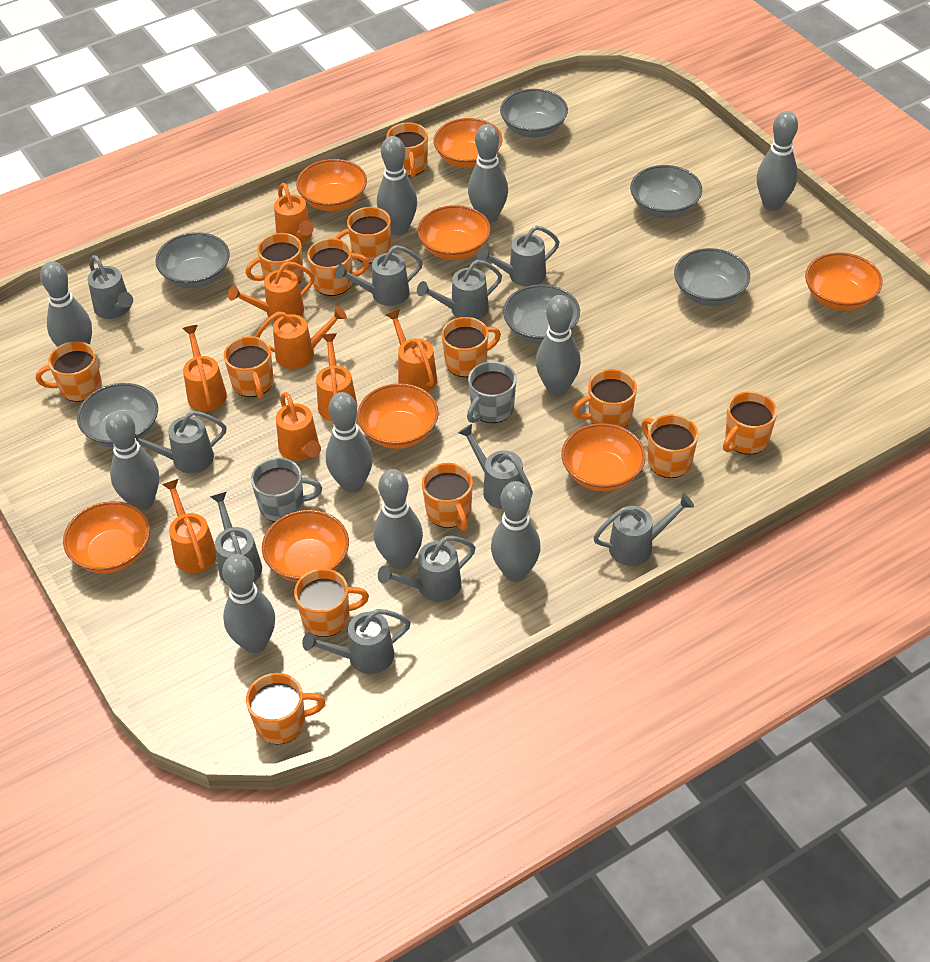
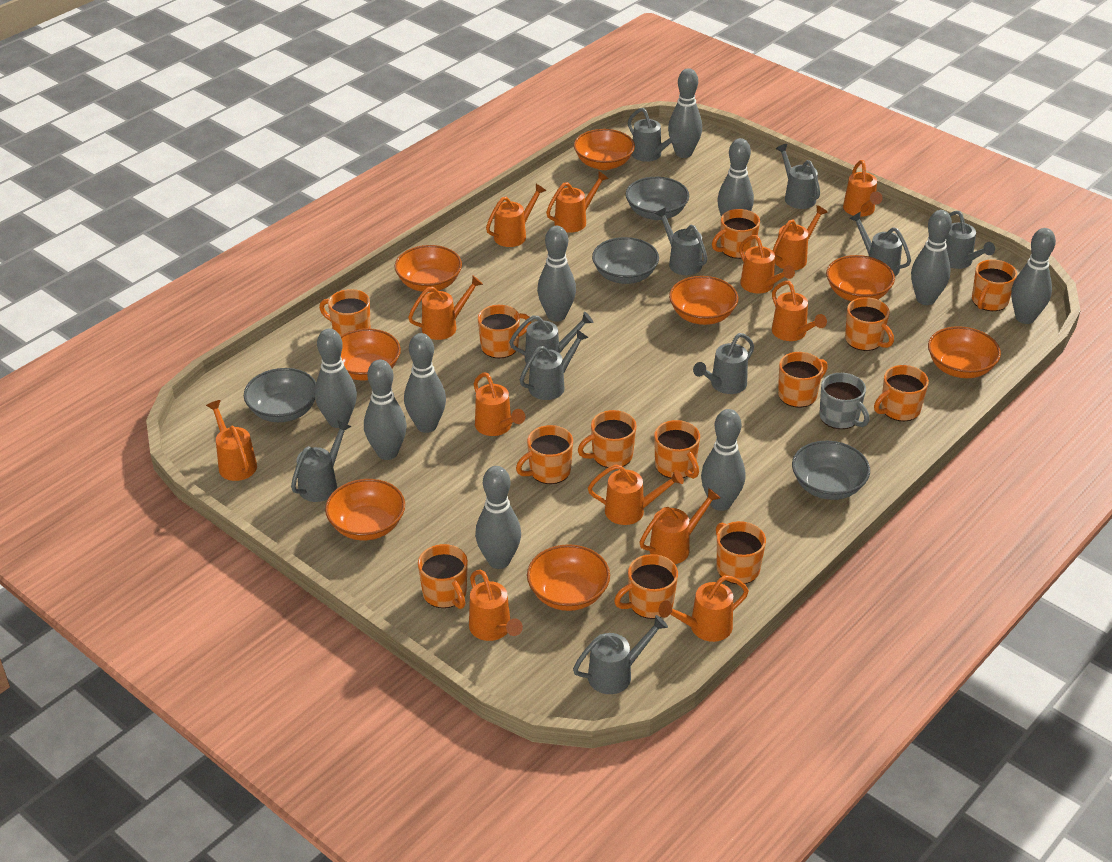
grey bowl: 6 -> 4
grey mug: 2 -> 1
orange watering can: 8 -> 13

